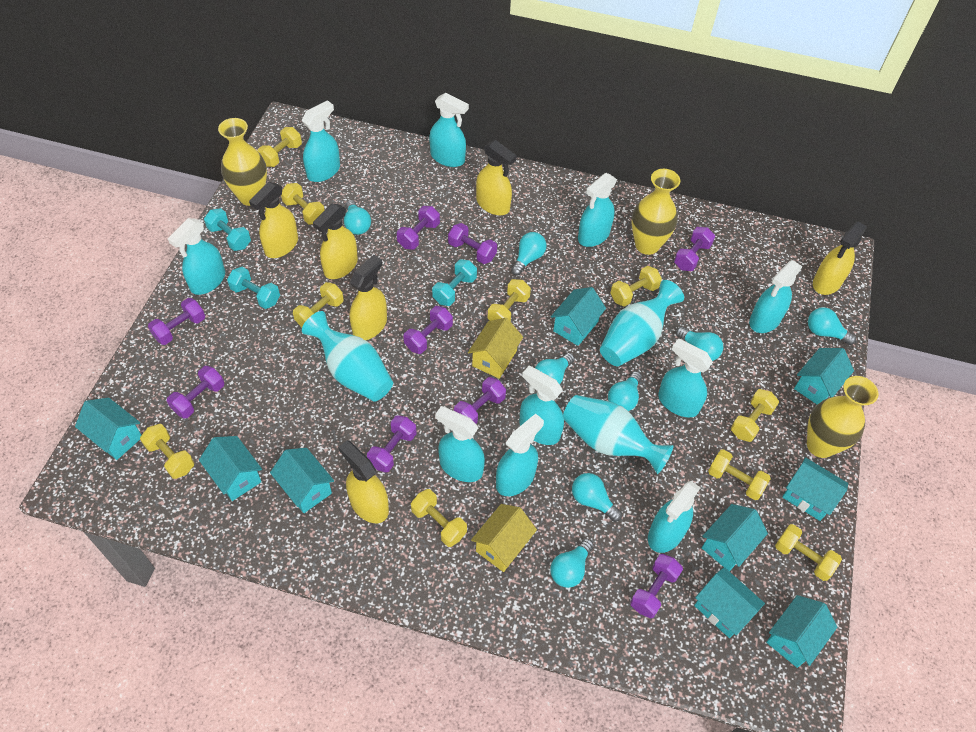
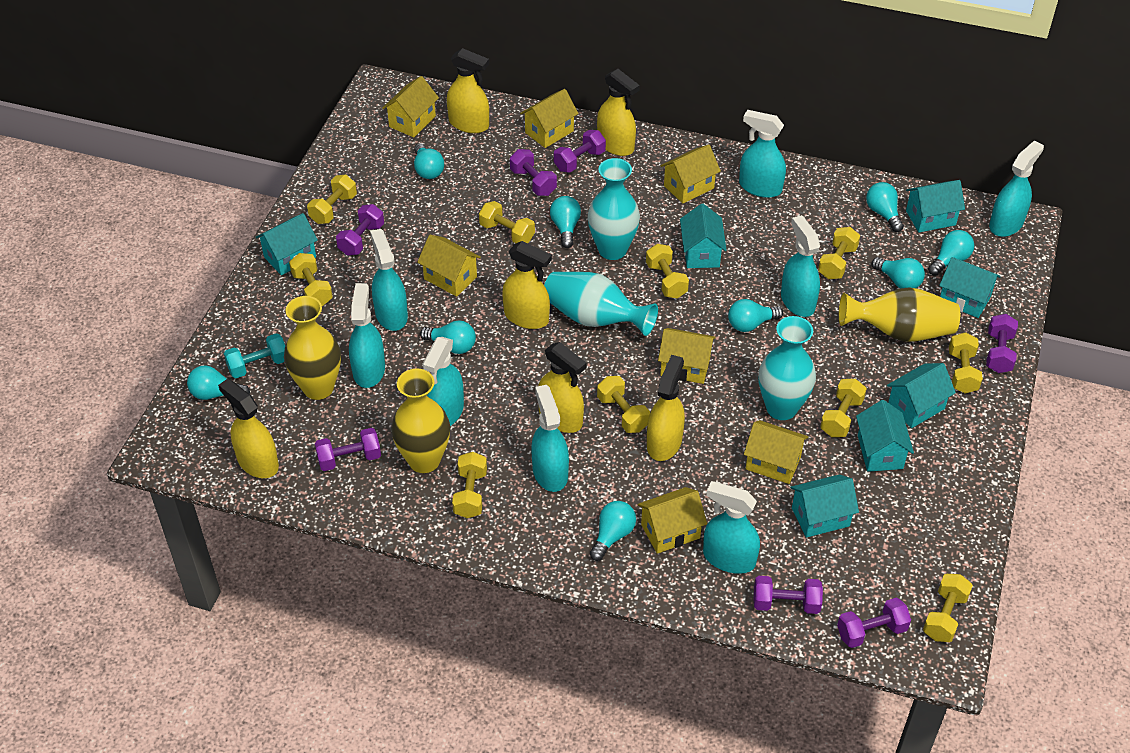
purple dumbbell: 9 -> 7
turquoise dumbbell: 3 -> 1
turquoise house: 9 -> 7
turquoise light bulb: 8 -> 9
turquoise spray bottle: 10 -> 8
yellow house: 2 -> 7

